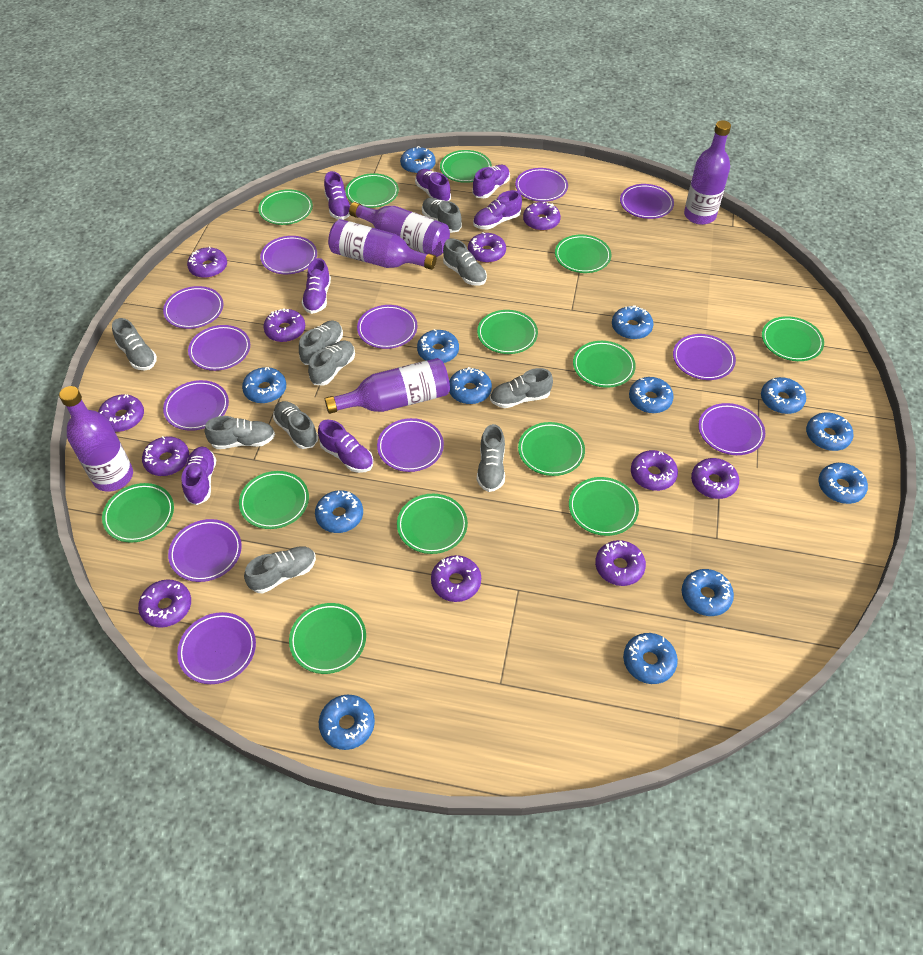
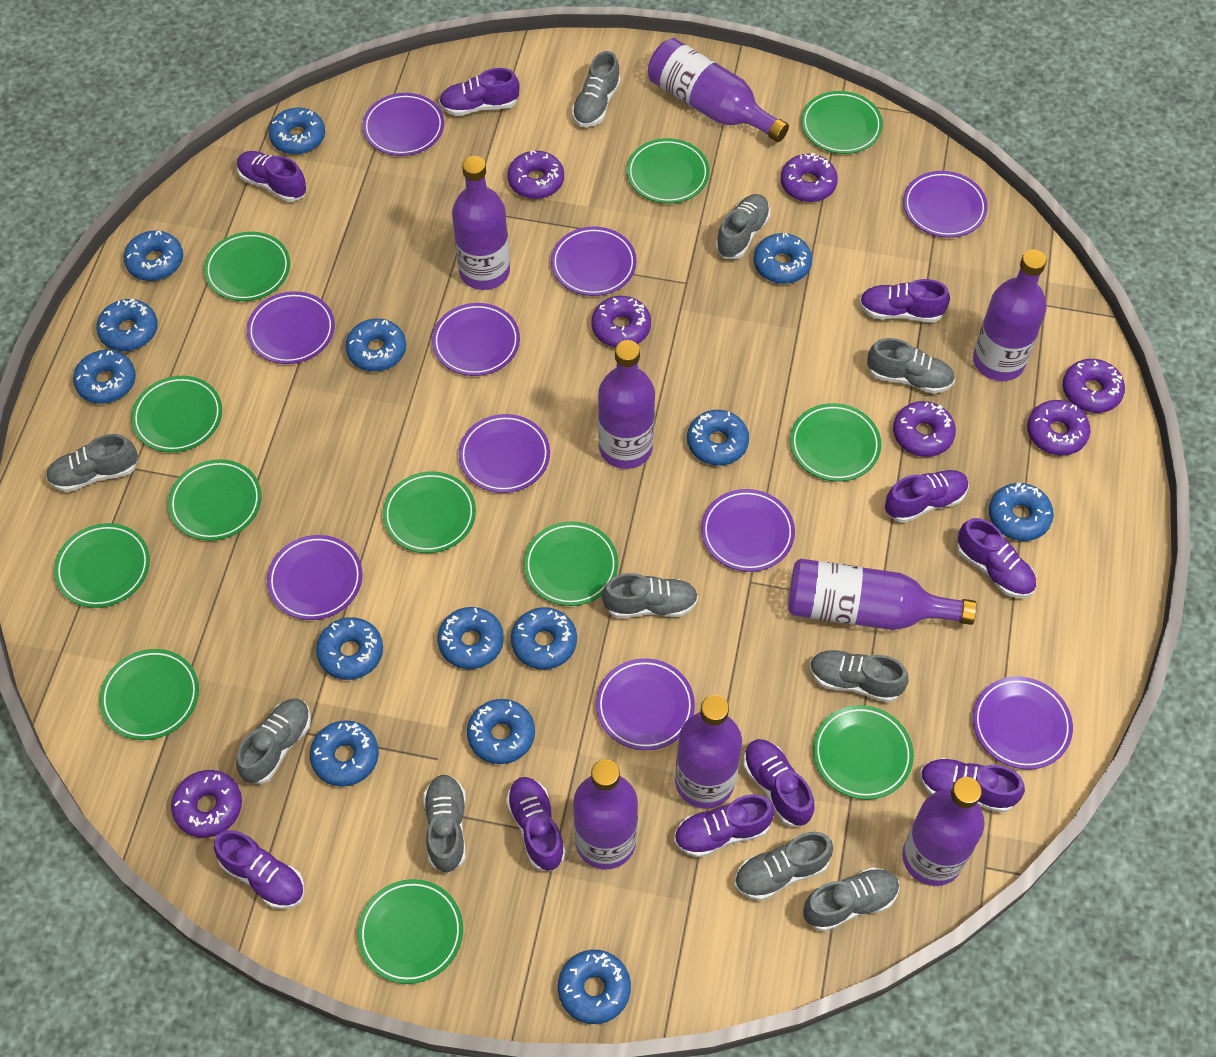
blue donut: 13 -> 14
green plate: 13 -> 12
purple bottle: 5 -> 8
purple donut: 11 -> 7
purple plate: 12 -> 10
purple shoe: 7 -> 10

